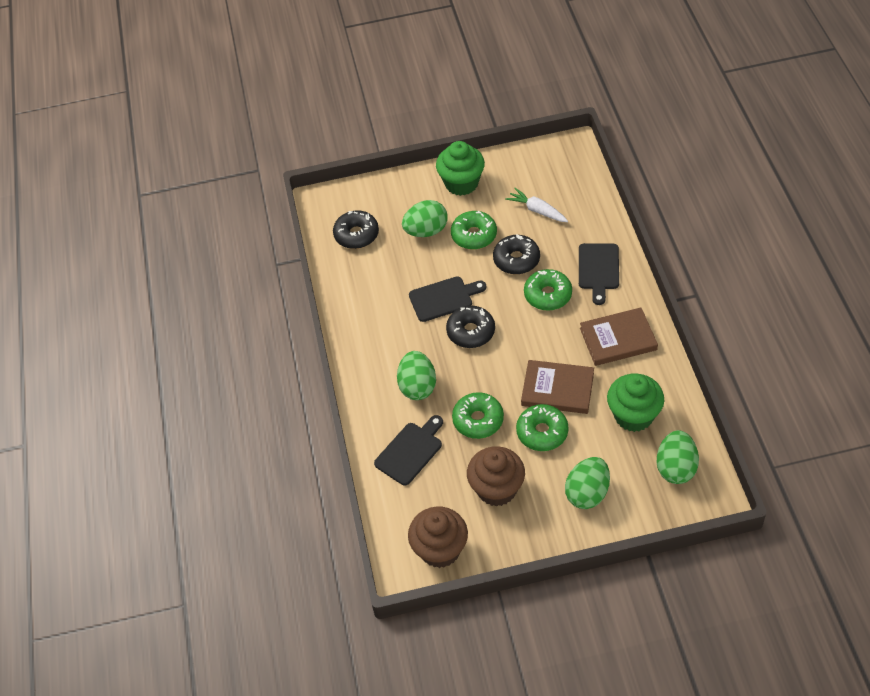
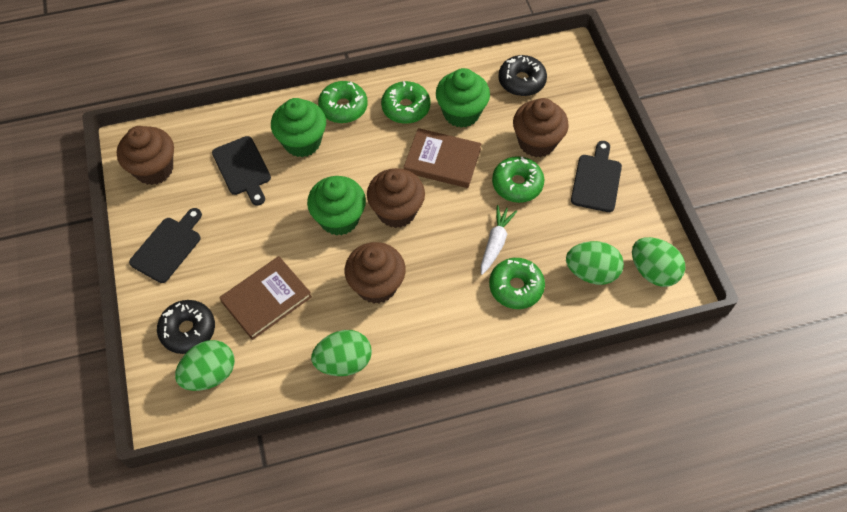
black donut: 3 -> 2
brown cupcake: 2 -> 4
green cupcake: 2 -> 3

